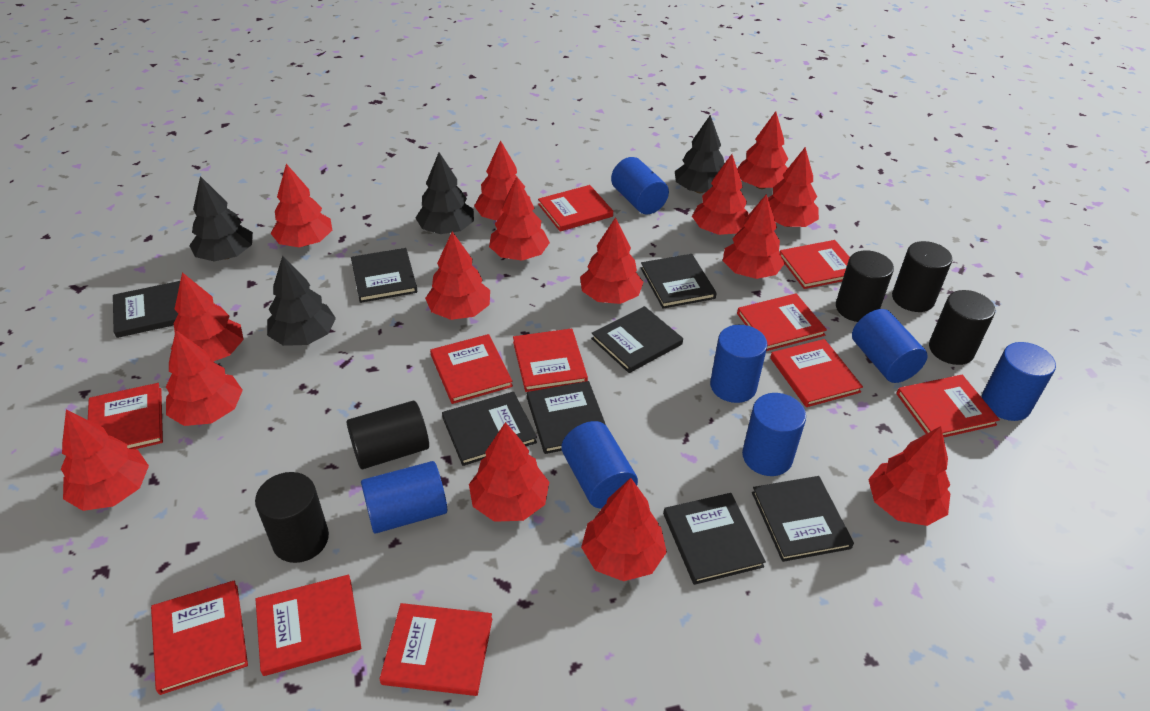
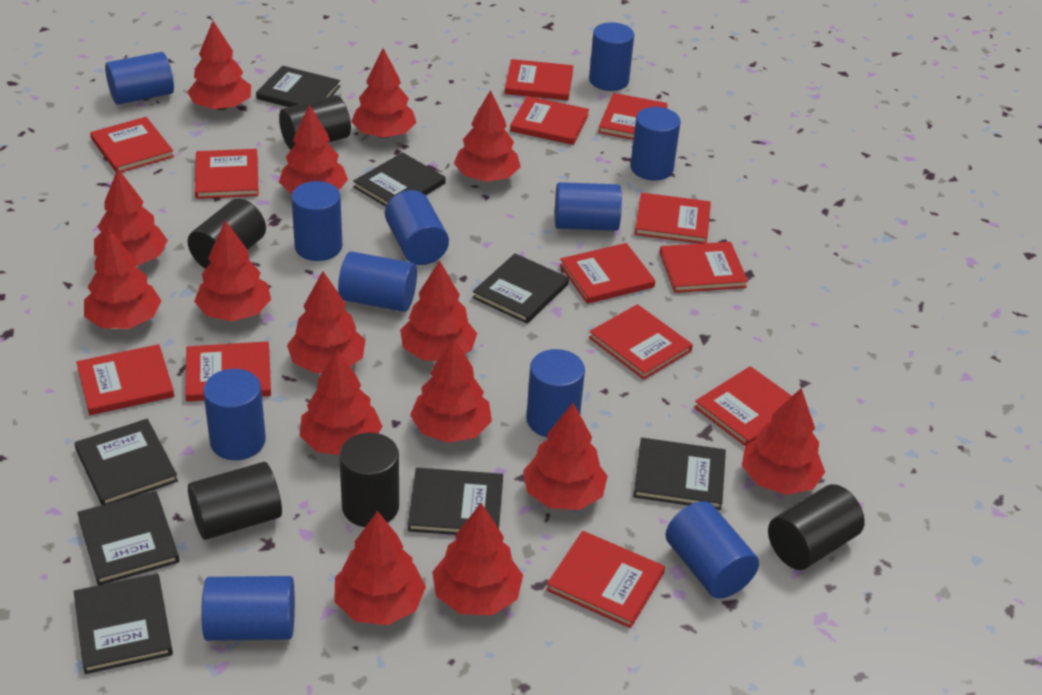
black tree: 4 -> 0
blue cylinder: 7 -> 11
red book: 11 -> 13

